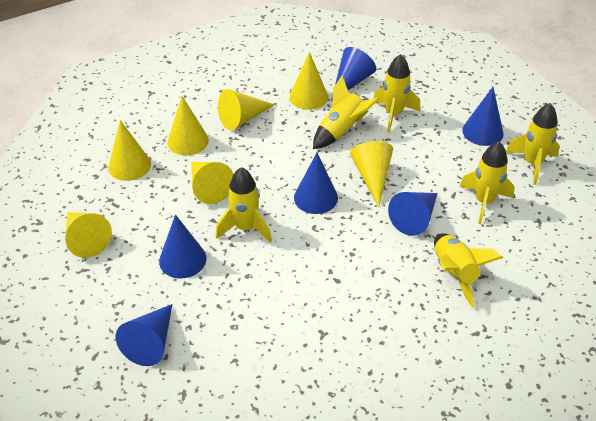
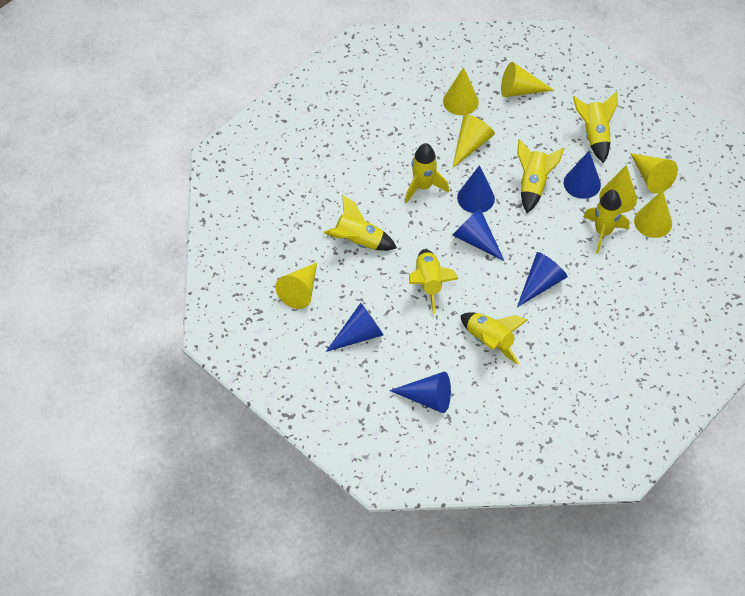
yellow rocket: 6 -> 7

